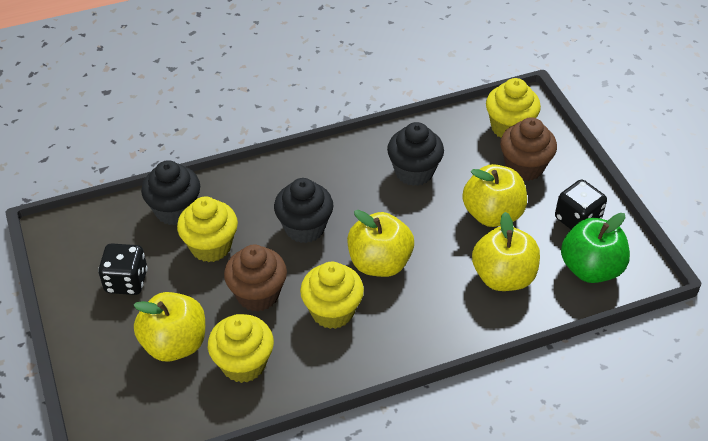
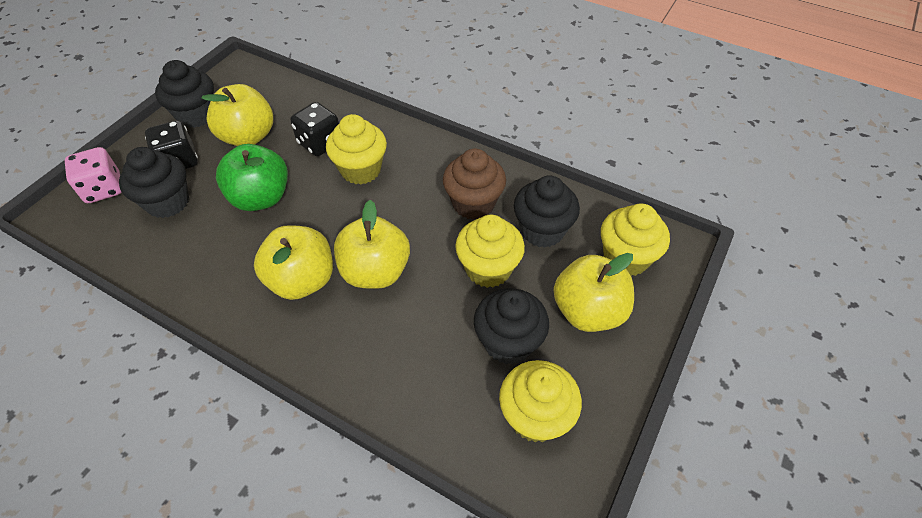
black cupcake: 3 -> 4
brown cupcake: 2 -> 1
pink dice: 0 -> 1

